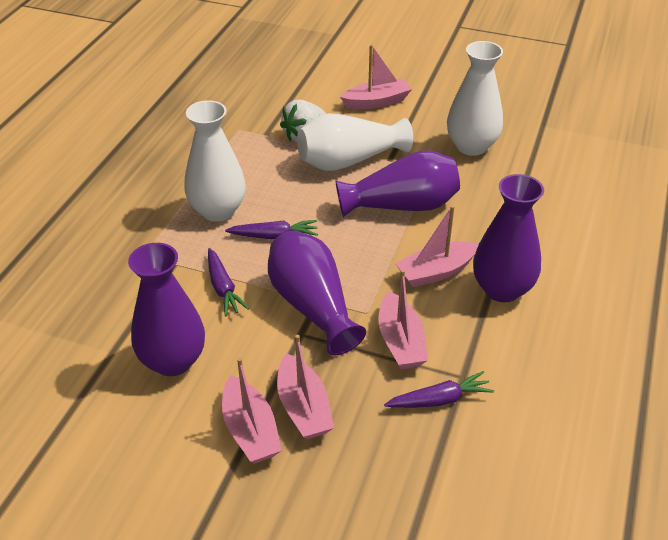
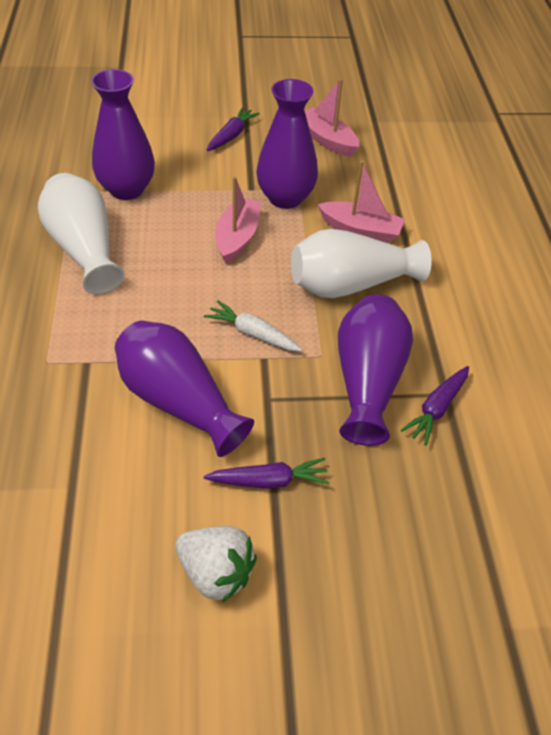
pink boat: 5 -> 3
white carrot: 0 -> 1
white vase: 3 -> 2

